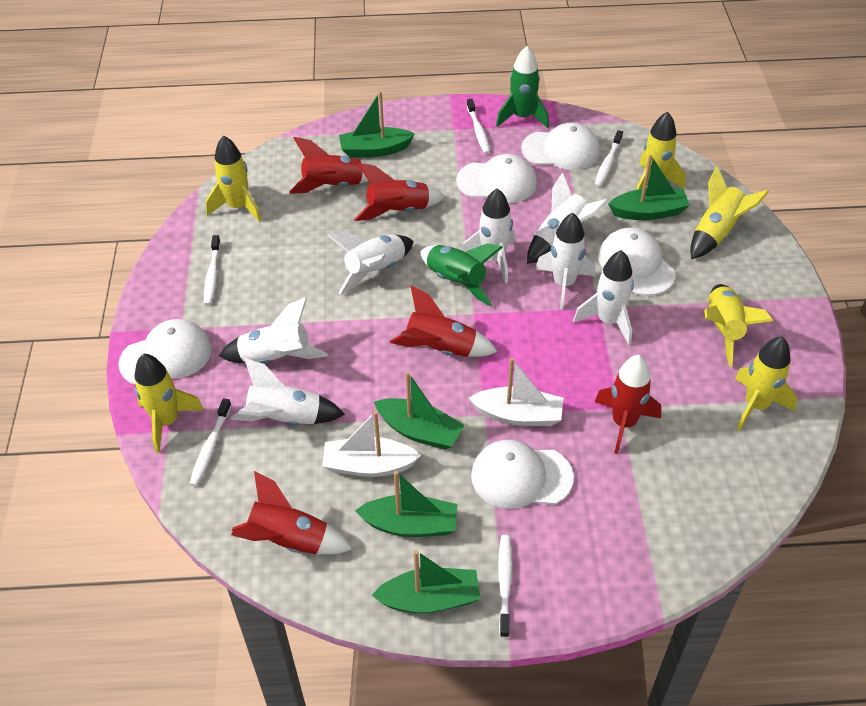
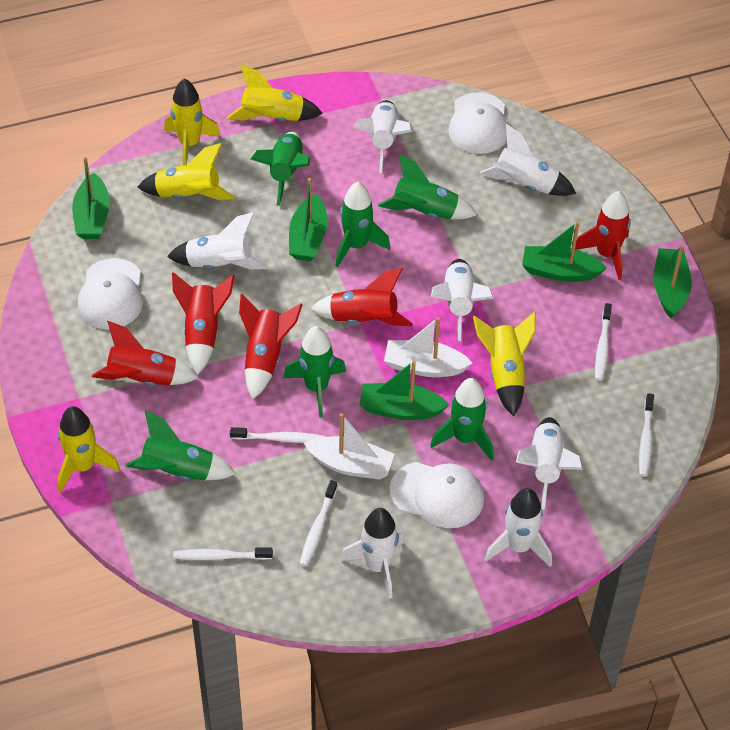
green rocket: 2 -> 6
white cap: 5 -> 3
yellow rocket: 6 -> 5

